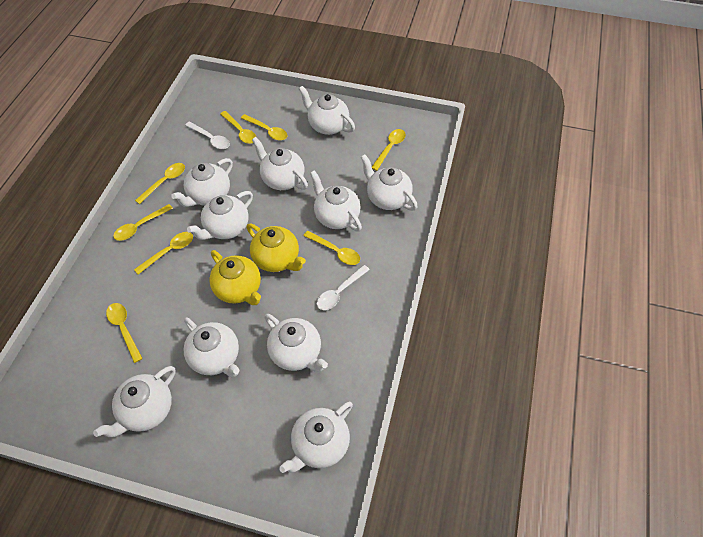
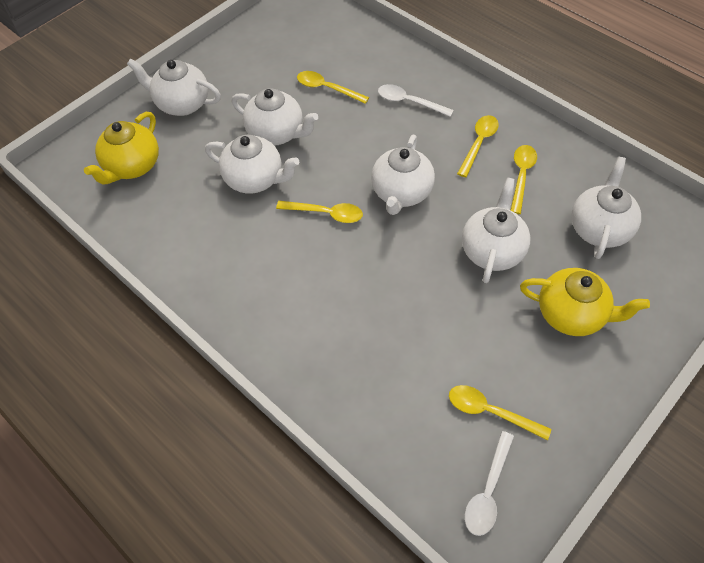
white teapot: 10 -> 6
yellow spoon: 8 -> 5

